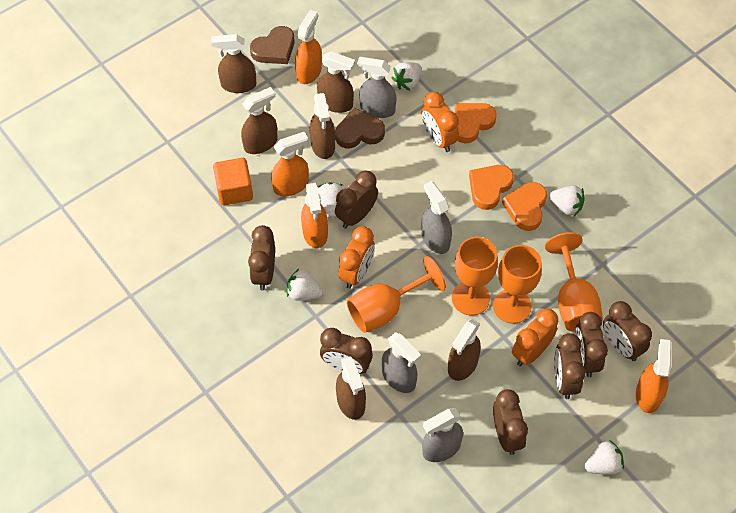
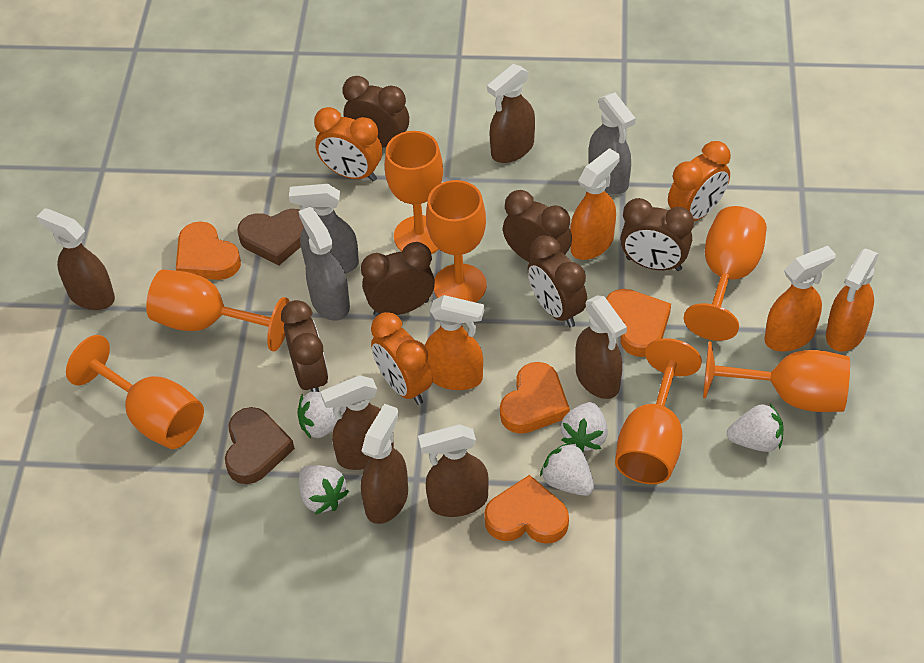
brown clock: 7 -> 6
grey spray bottle: 4 -> 3
orange cube: 1 -> 0
orange goblet: 4 -> 7
orange heart: 3 -> 4

